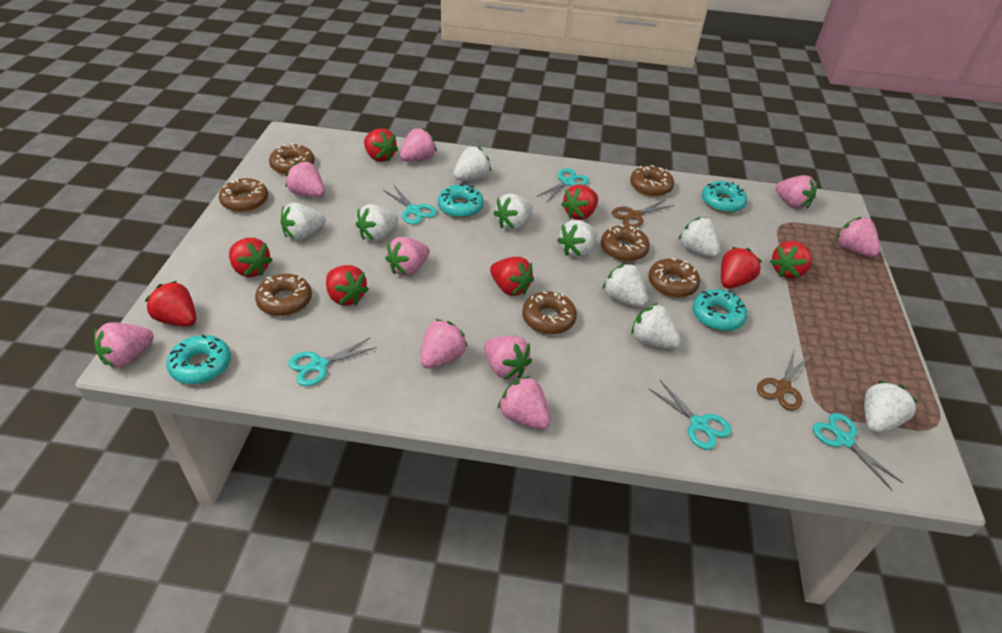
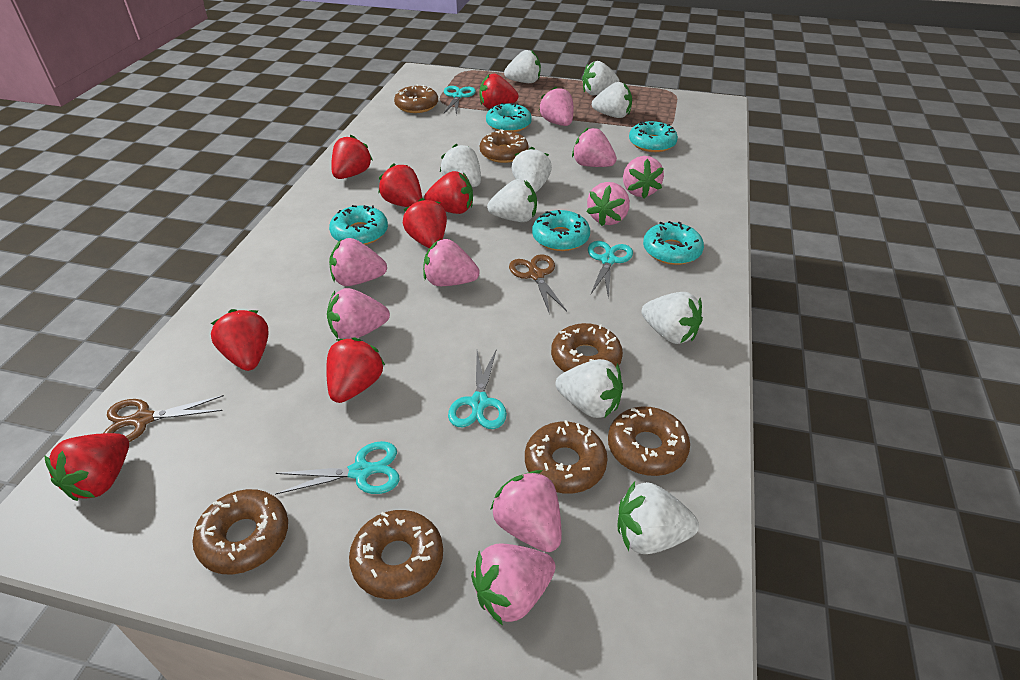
turquoise donut: 4 -> 5
turquoise scissors: 5 -> 4

